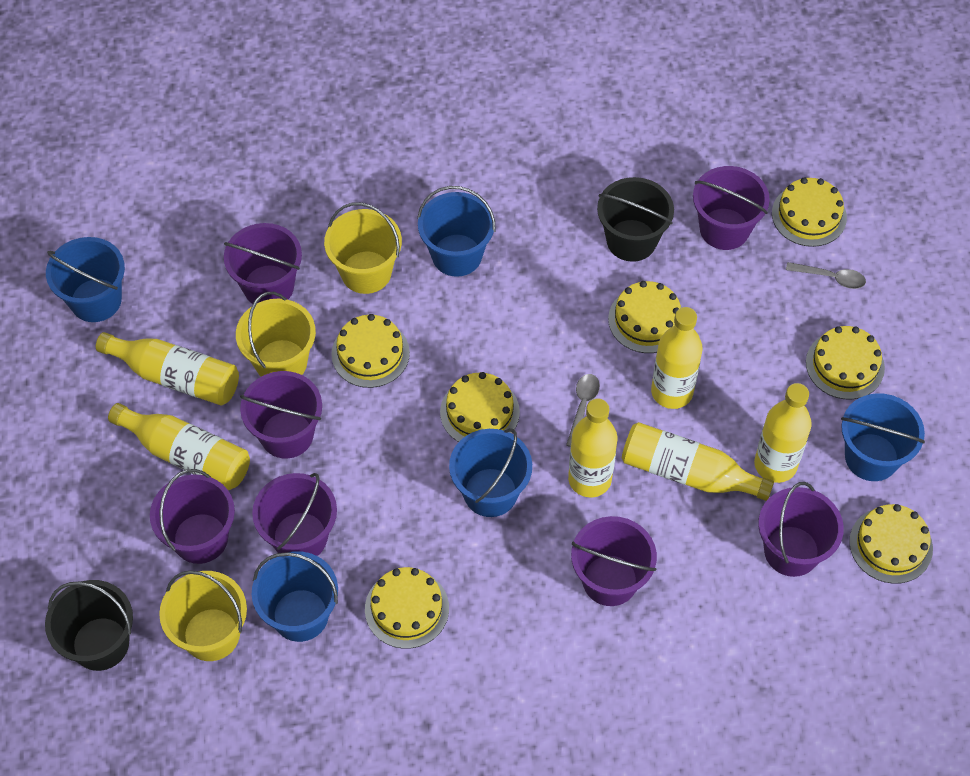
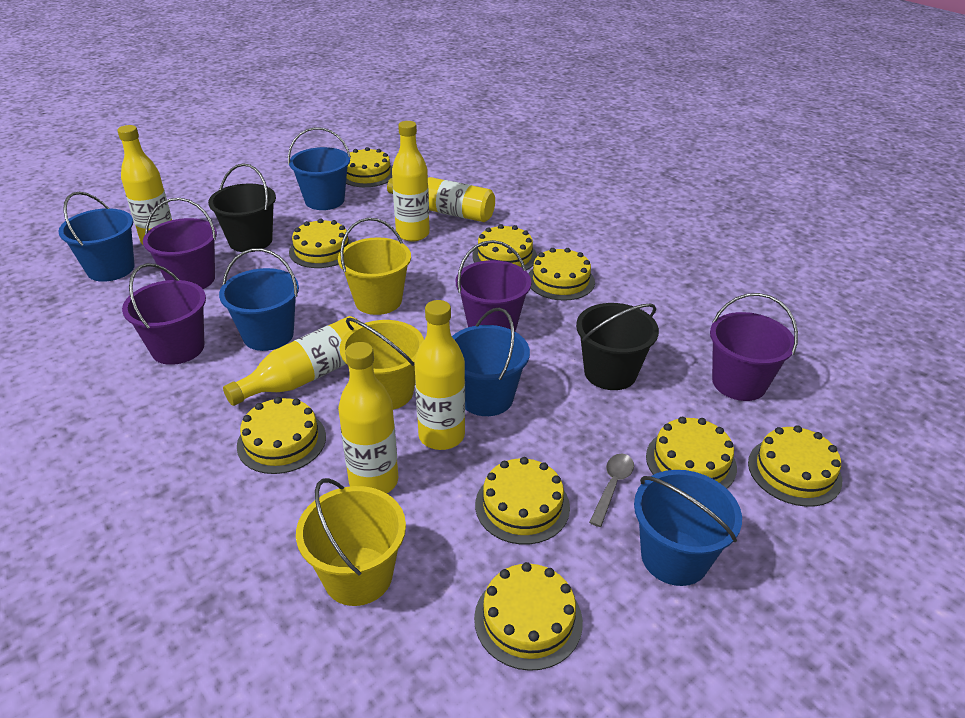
grey spoon: 2 -> 1
purple bucket: 7 -> 4
yellow cake: 7 -> 9

